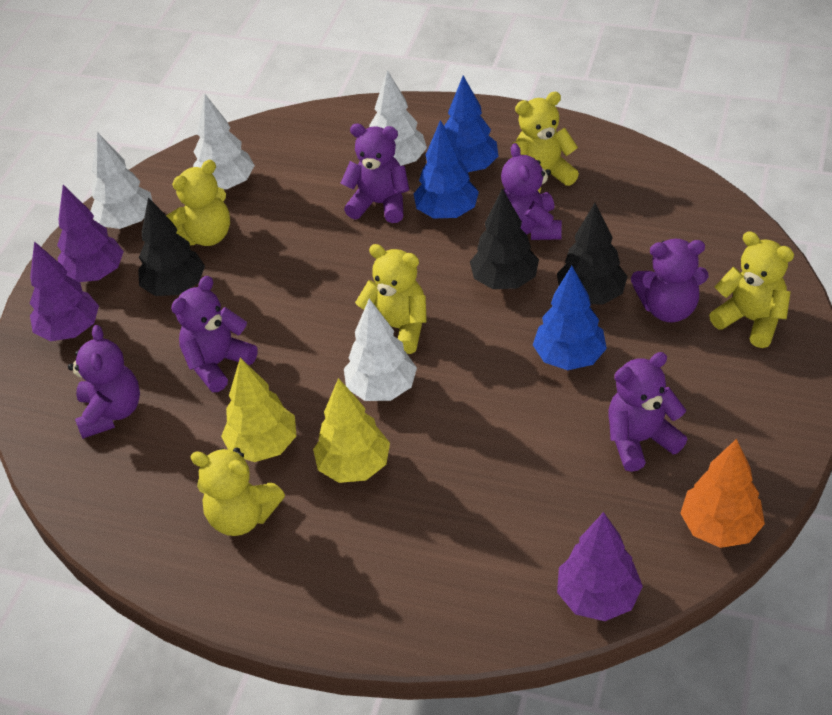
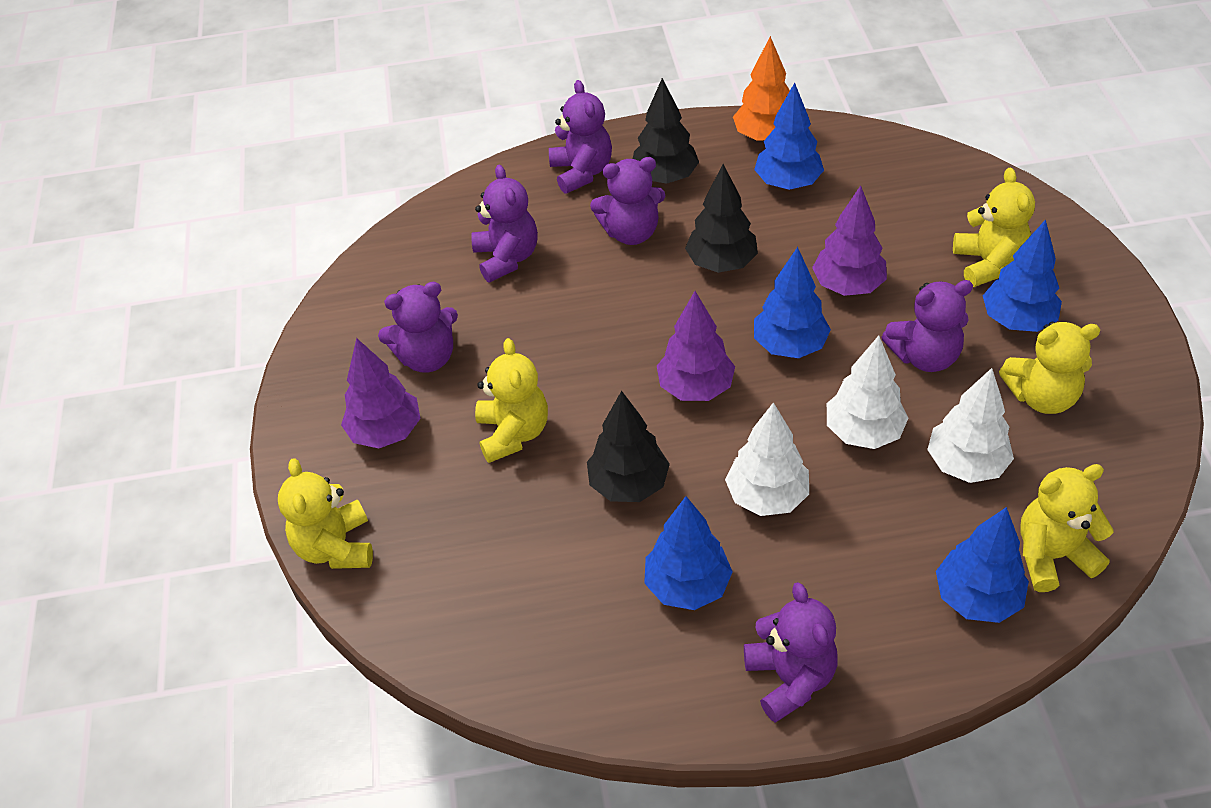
blue tree: 3 -> 5
white tree: 4 -> 3
yellow tree: 2 -> 0

